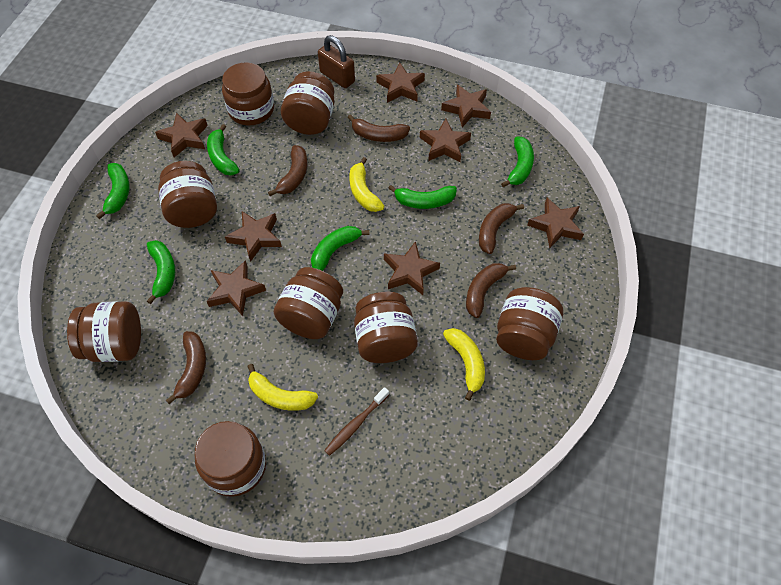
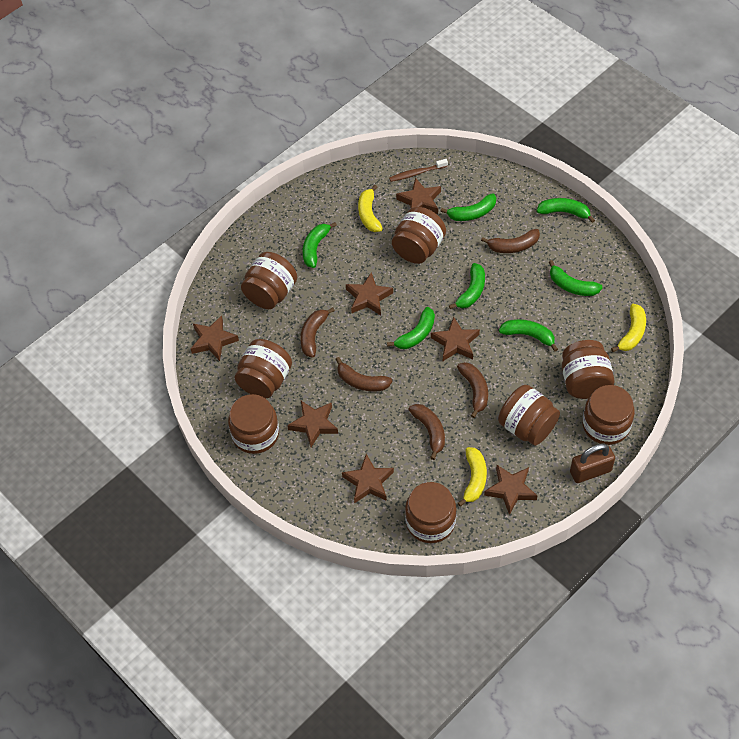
brown star: 8 -> 7
green banana: 6 -> 7

